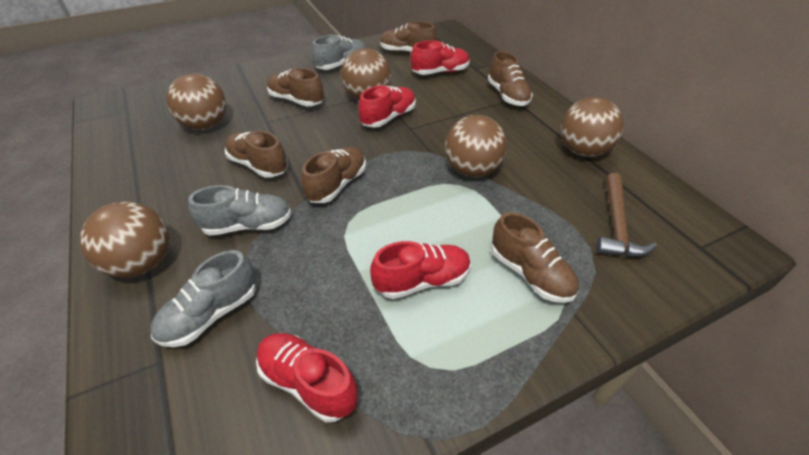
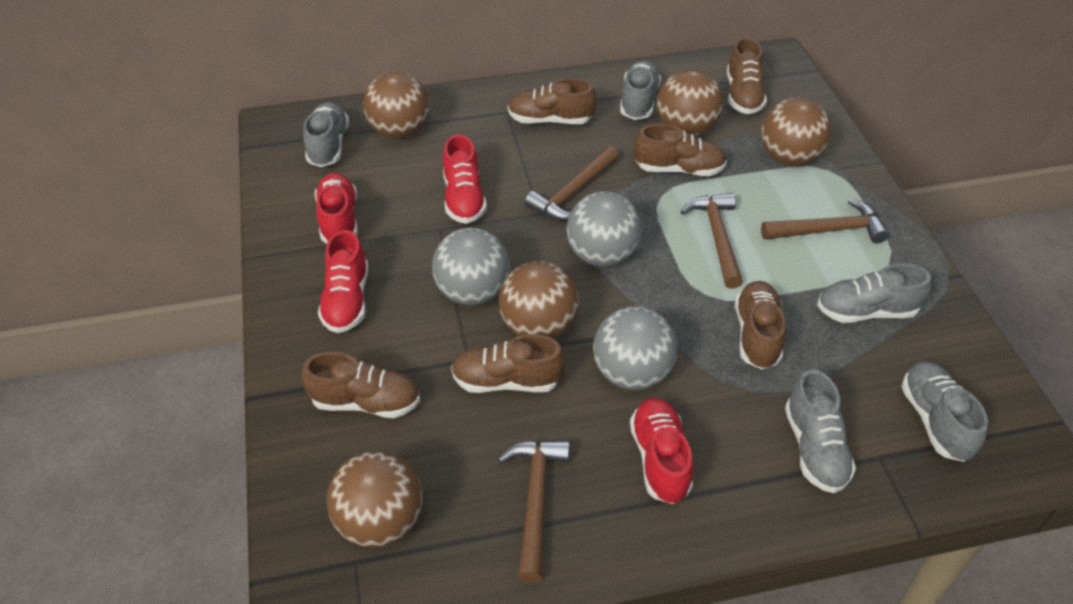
brown hammer: 1 -> 4
grey ball: 0 -> 3
grey shoe: 3 -> 5

